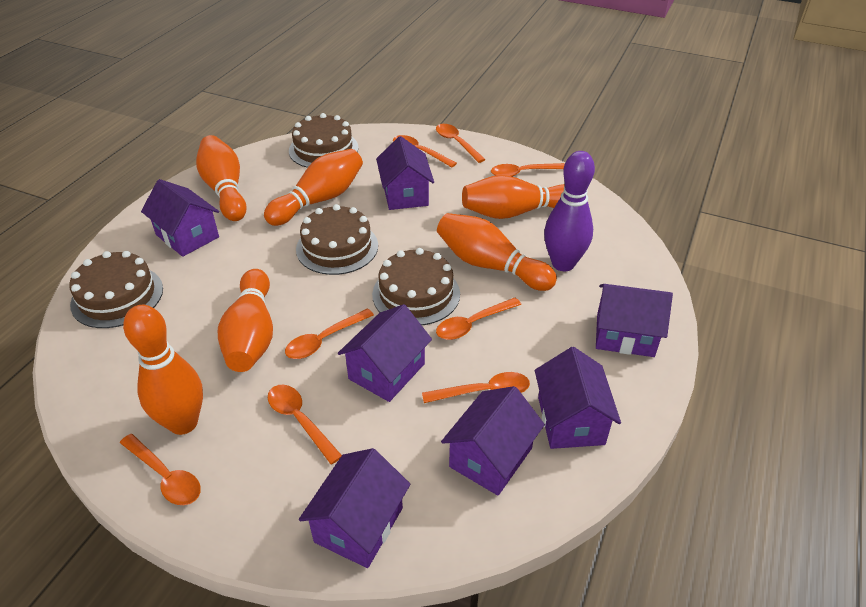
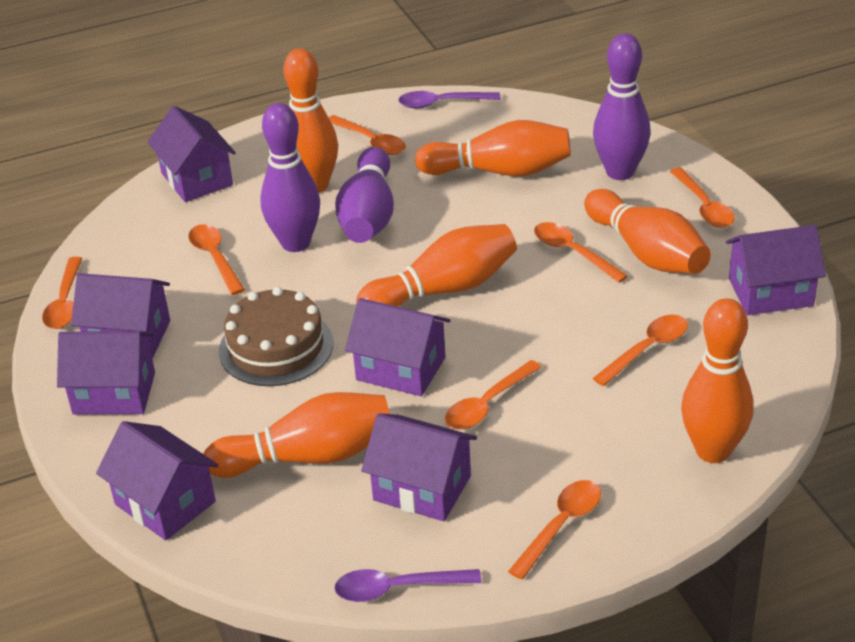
brown cake: 4 -> 1
purple bowling pin: 1 -> 3
purple spoon: 0 -> 2

